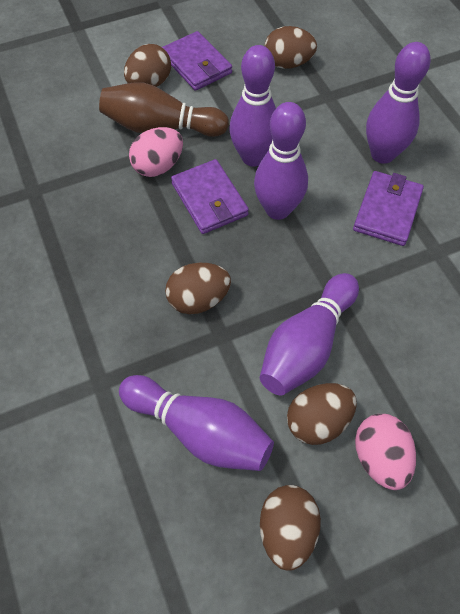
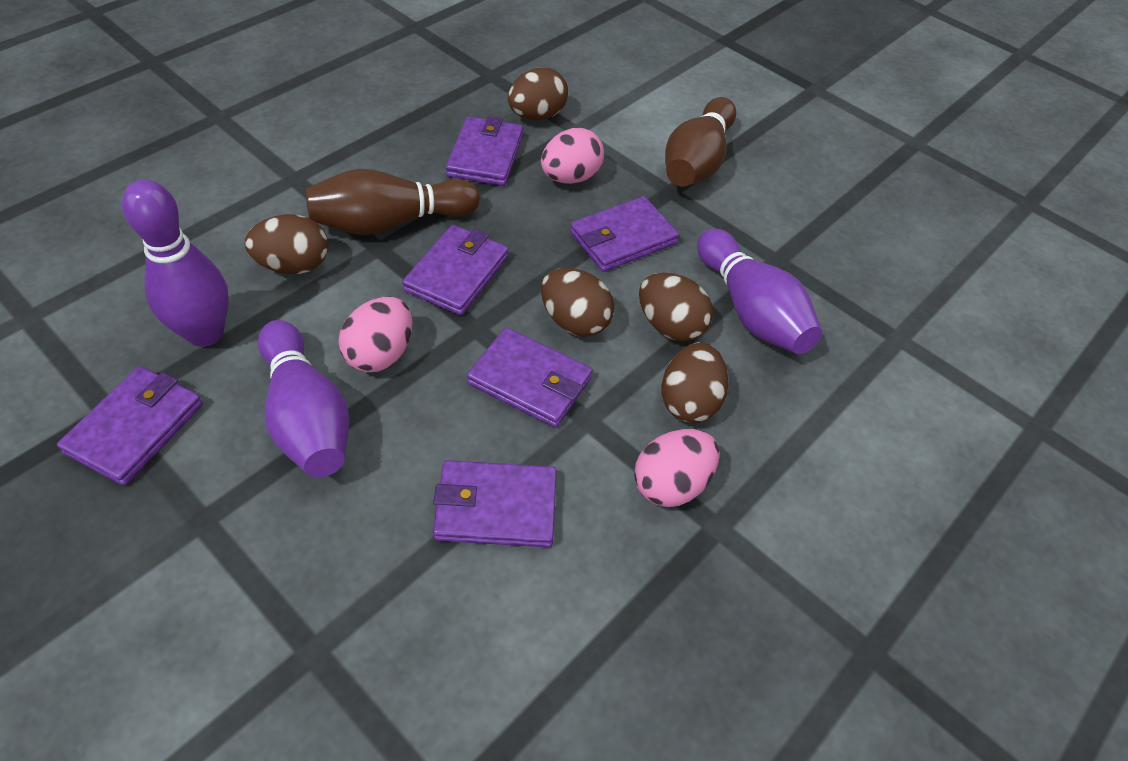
brown bowling pin: 1 -> 2
pink egg: 2 -> 3
purple bowling pin: 5 -> 3
purple wallet: 3 -> 6

